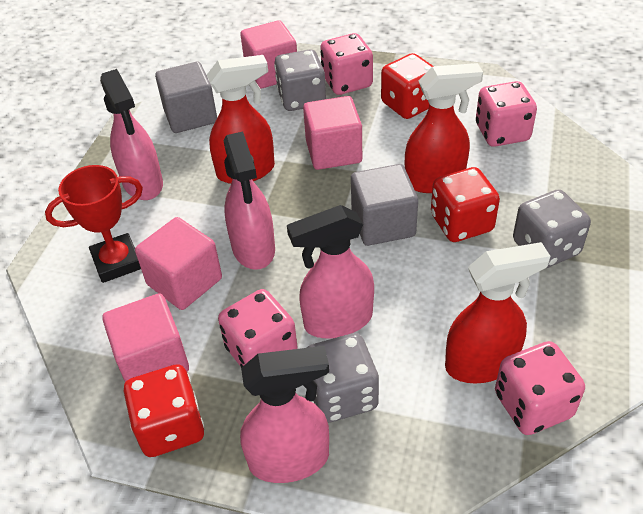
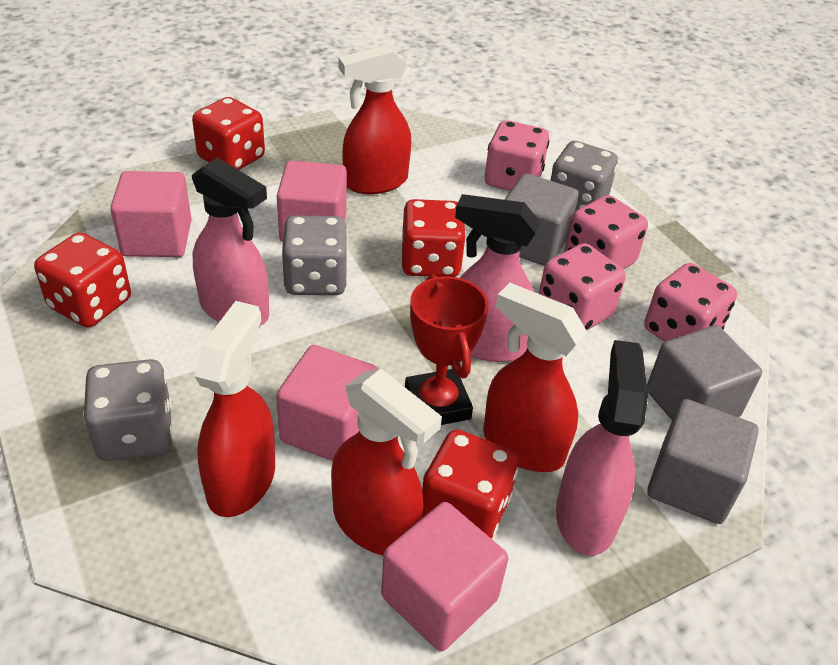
grey cube: 2 -> 3
pink spray bottle: 4 -> 3
red dice: 3 -> 4
red spray bottle: 3 -> 4

